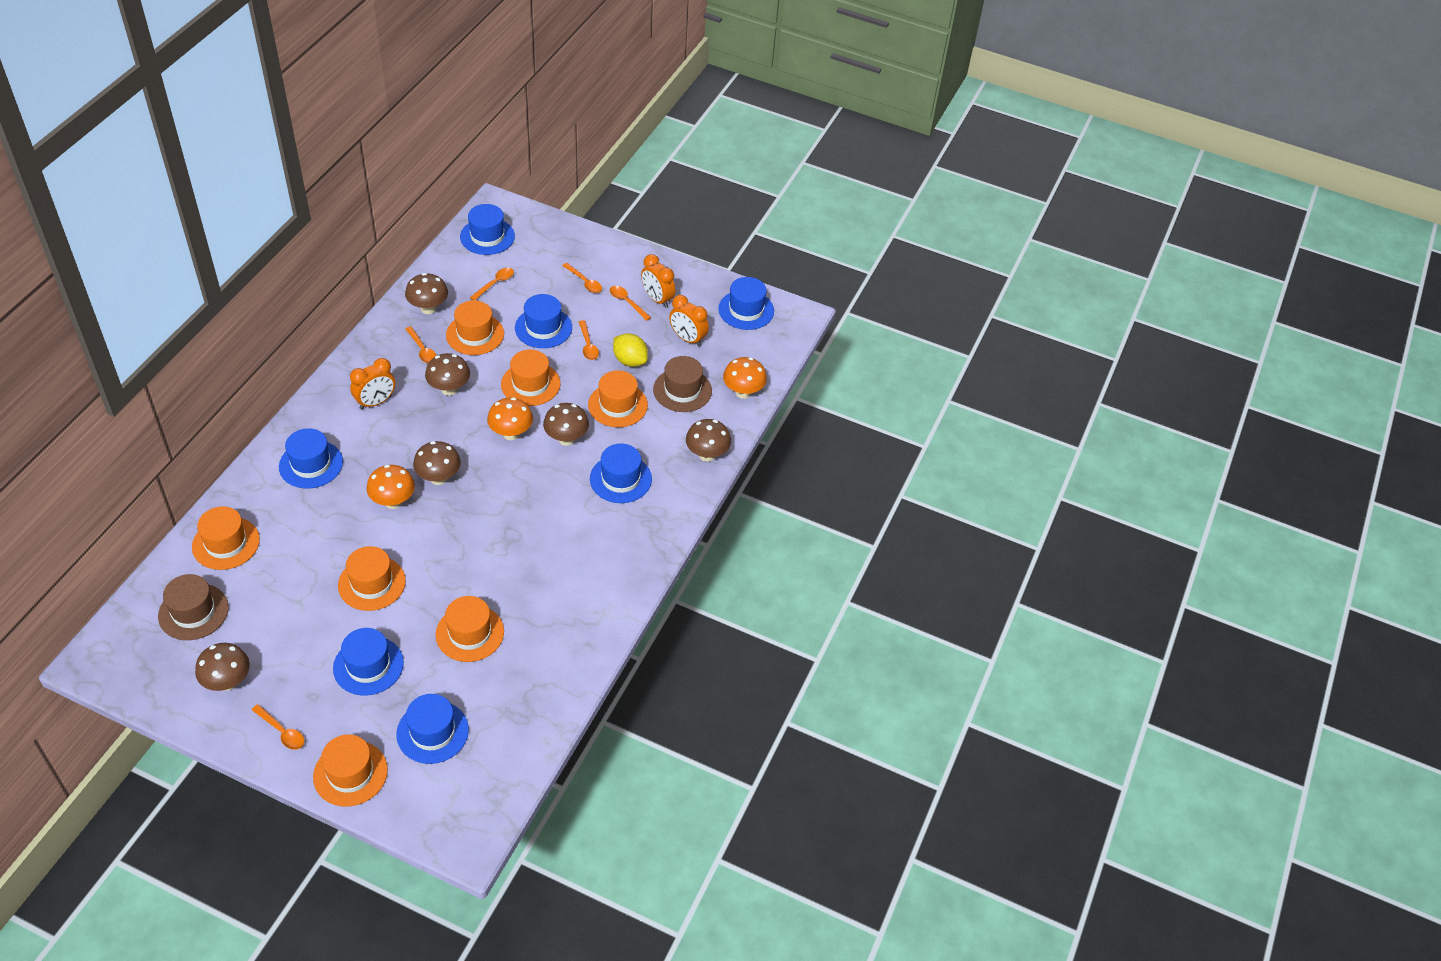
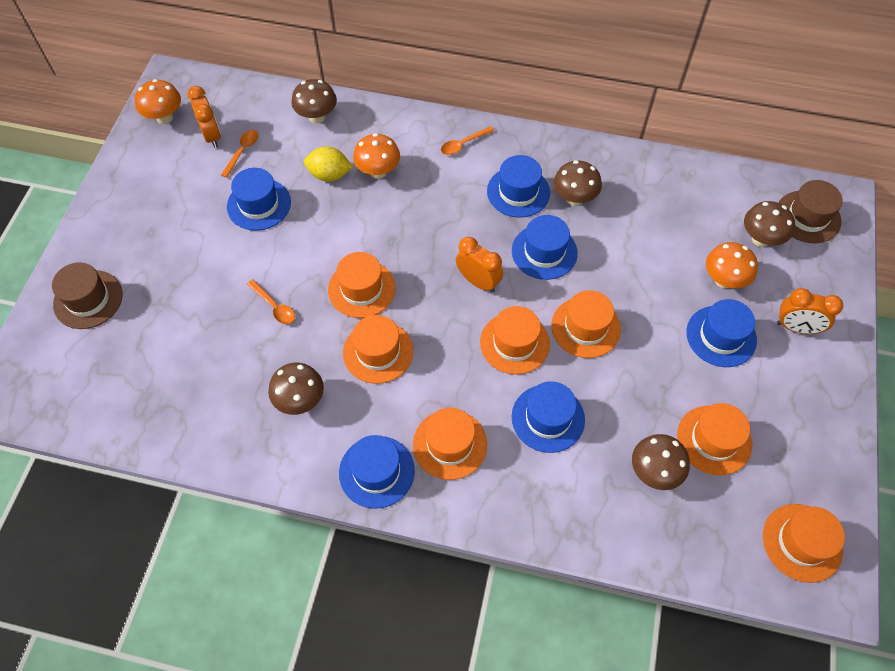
blue hat: 7 -> 6
brown mushroom: 6 -> 5
orange spoon: 6 -> 3

